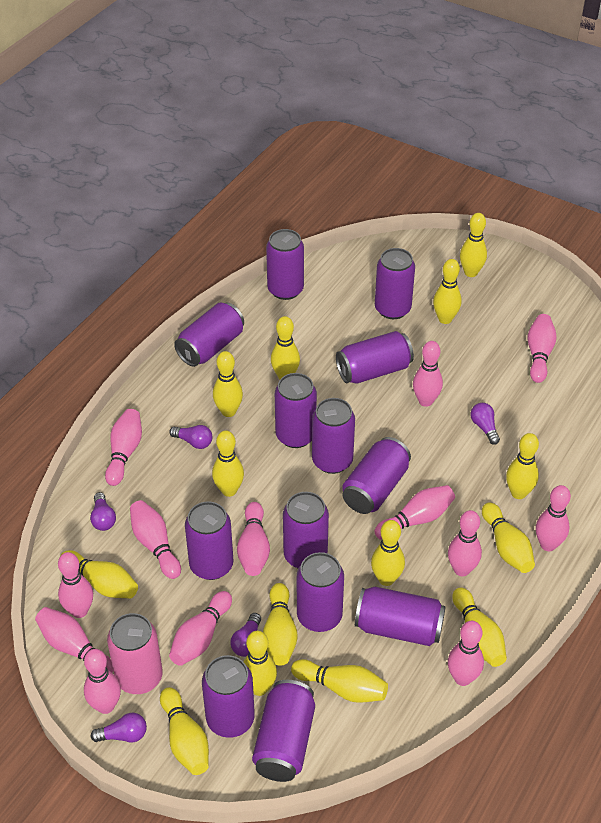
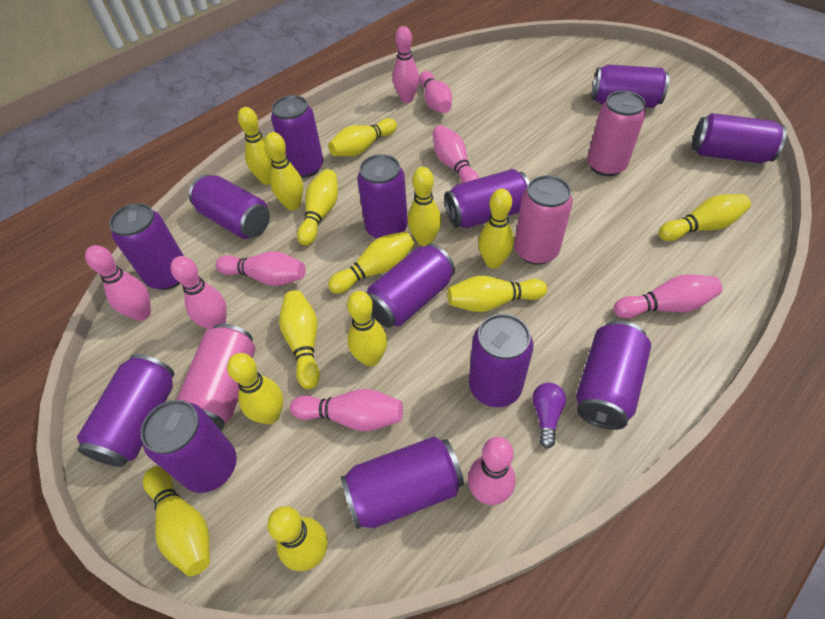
pink bowling pin: 13 -> 9
pink can: 1 -> 3
purple light bulb: 5 -> 1

